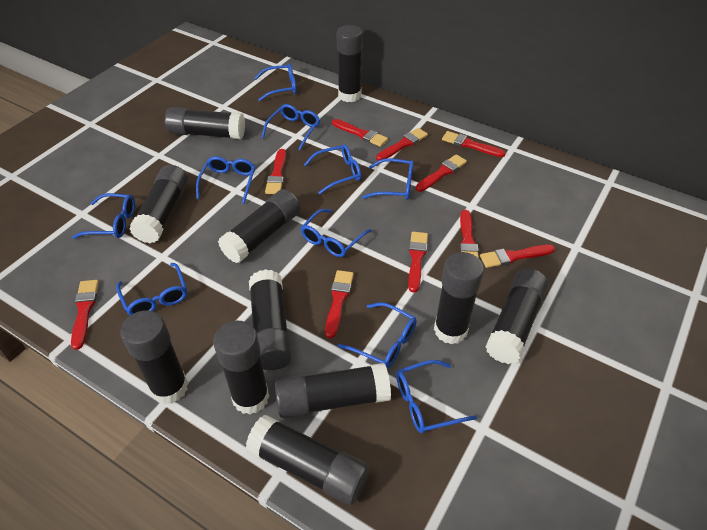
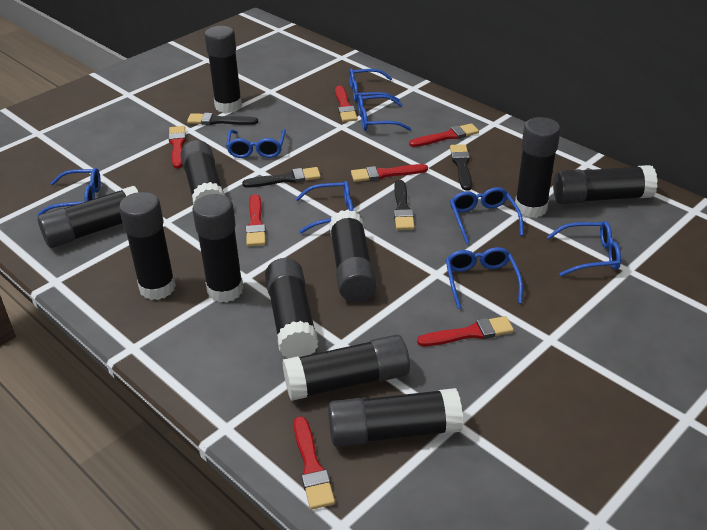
black brush: 0 -> 4
blue glasses: 10 -> 8
red brush: 10 -> 7

